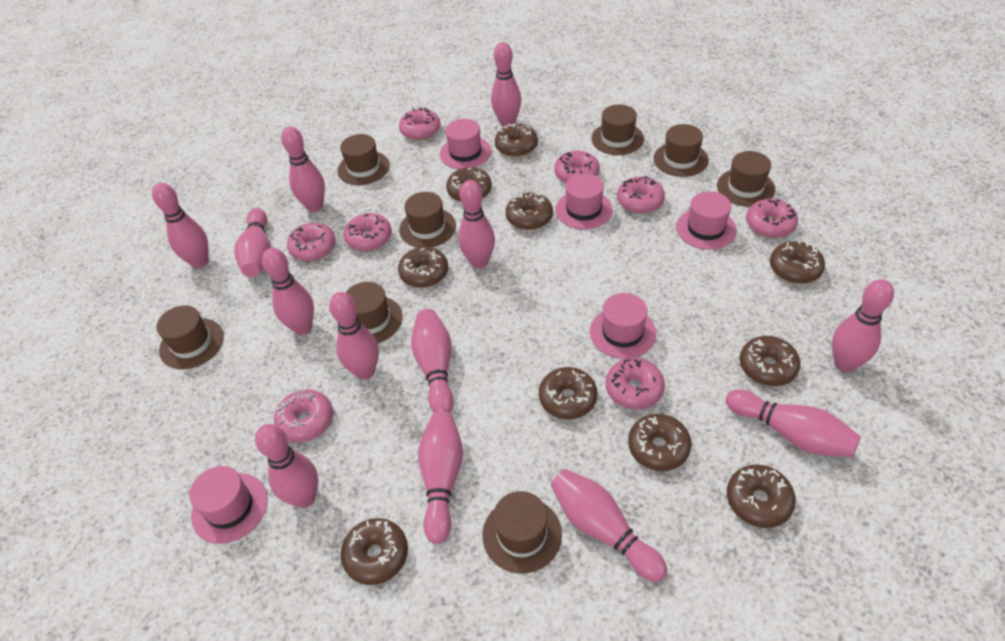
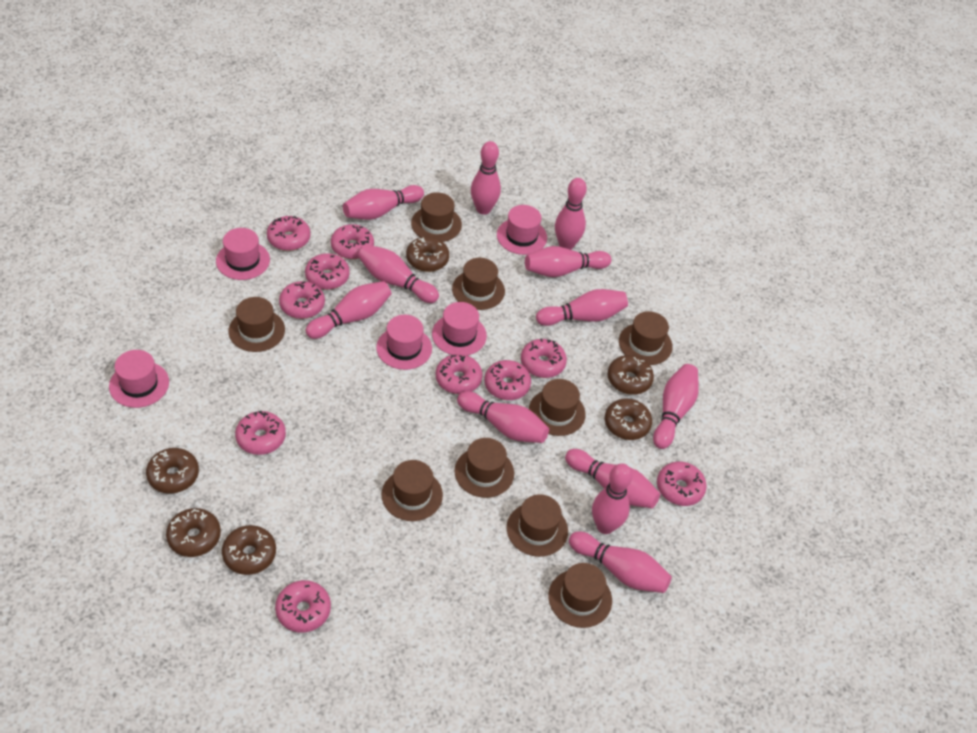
brown donut: 10 -> 6
brown hat: 8 -> 9
pink bowling pin: 13 -> 12
pink donut: 8 -> 10

